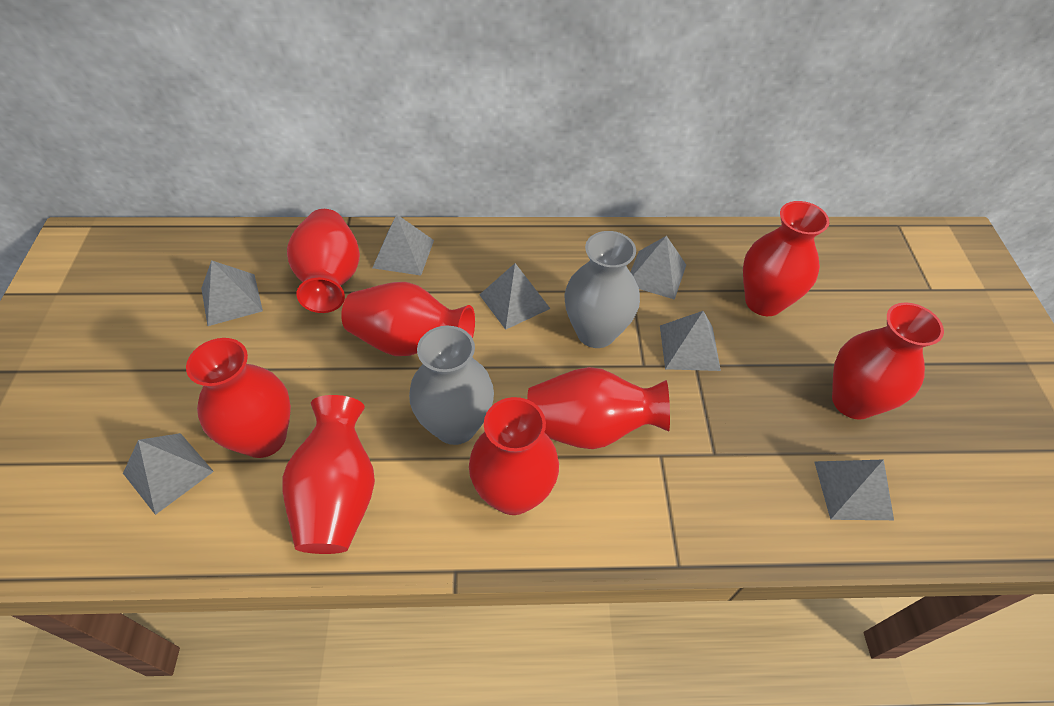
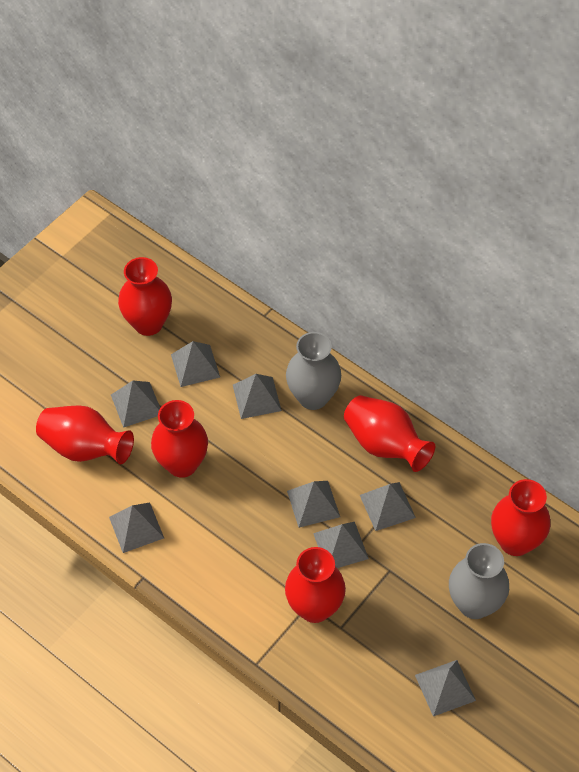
grey pyramid: 7 -> 8
red vase: 8 -> 6

